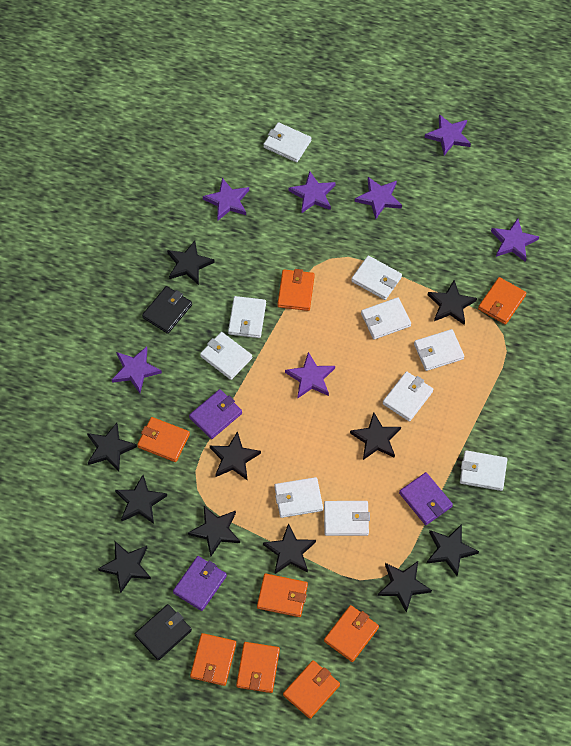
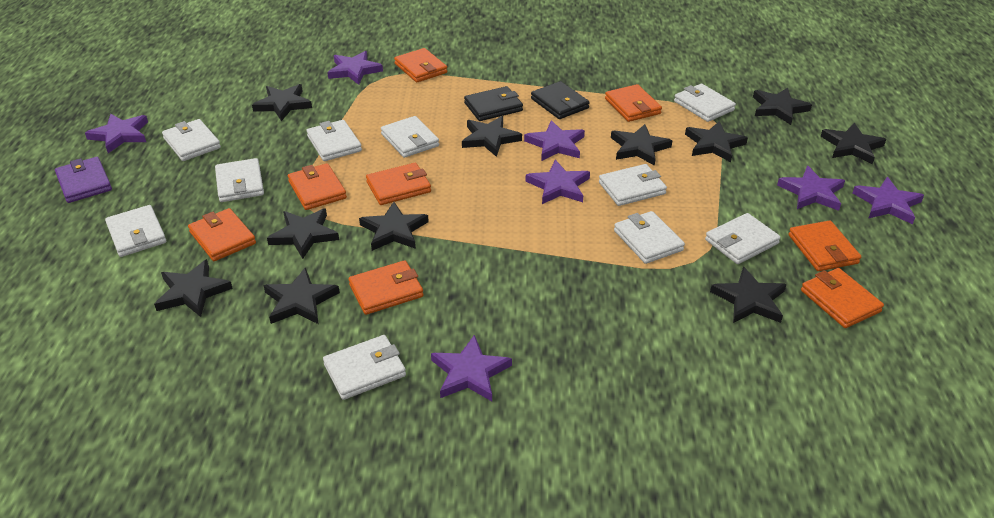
purple wallet: 3 -> 1

